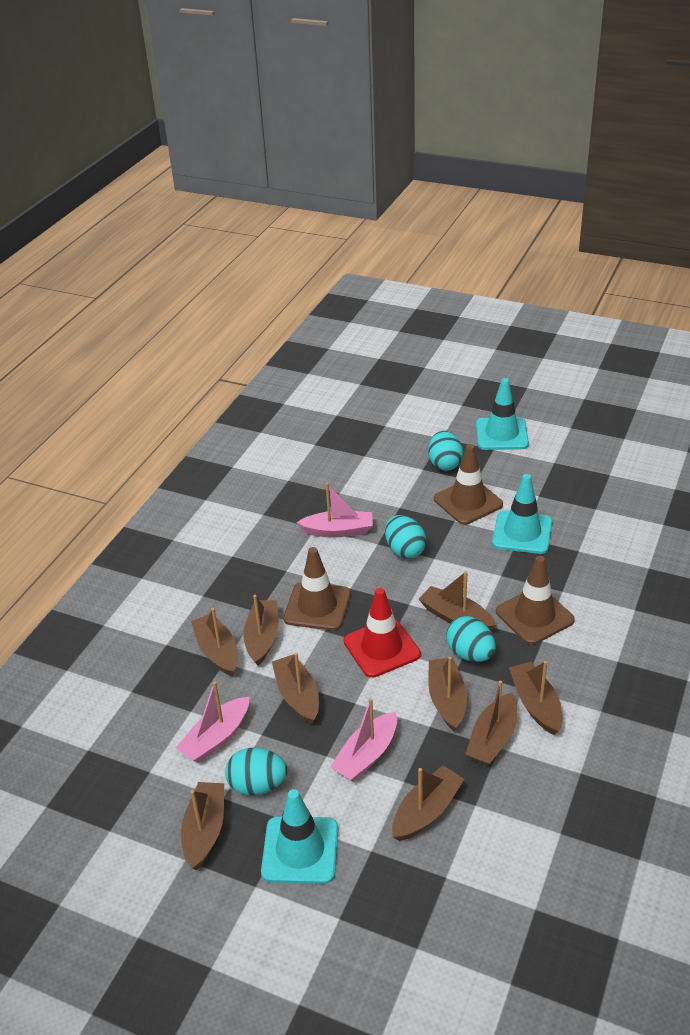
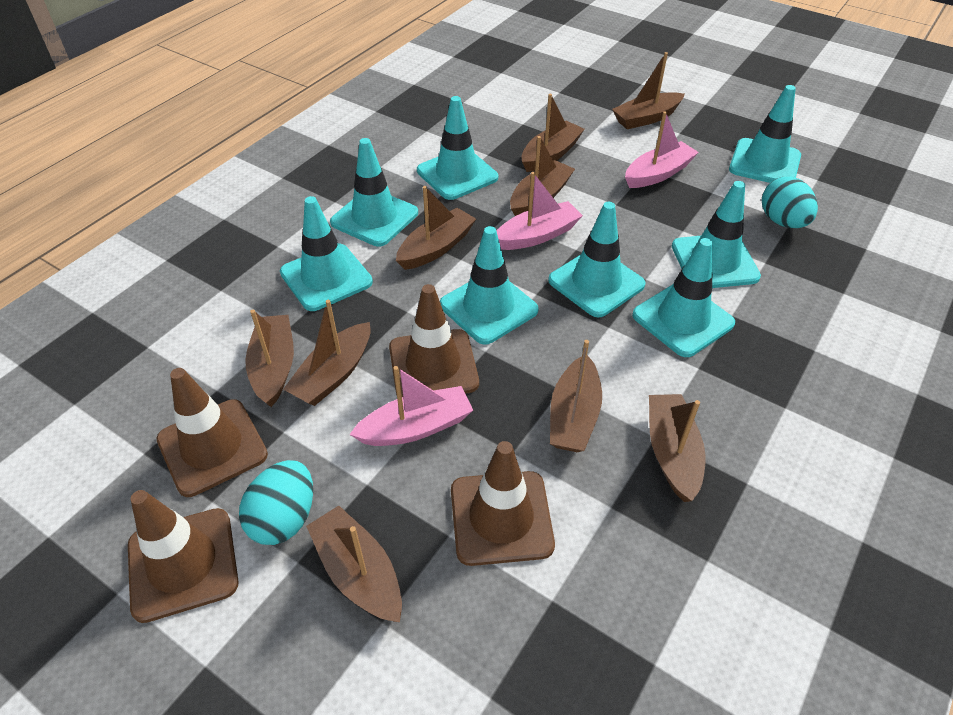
brown traffic cone: 3 -> 4
red traffic cone: 1 -> 0
turquoise egg: 4 -> 2
turquoise traffic cone: 3 -> 8

